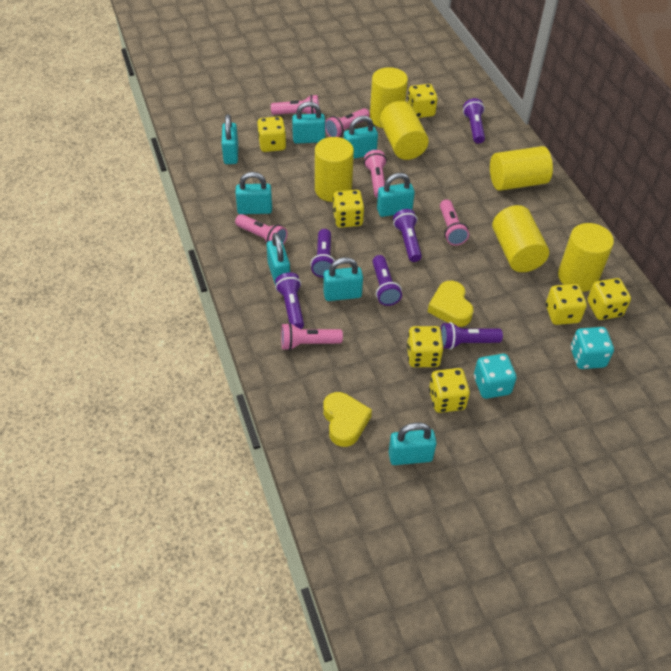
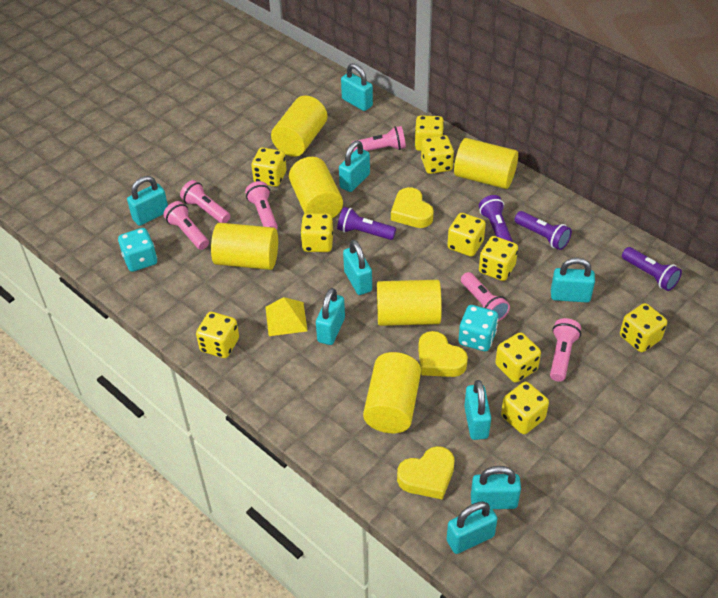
purple flashlight: 6 -> 4
turquoise padlock: 8 -> 9
yellow dice: 7 -> 10
yellow heart: 2 -> 3
yellow pyramid: 0 -> 1

